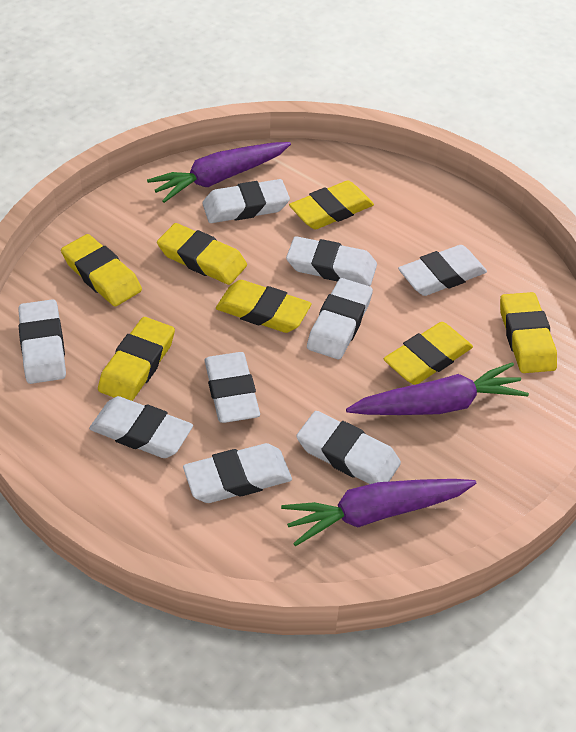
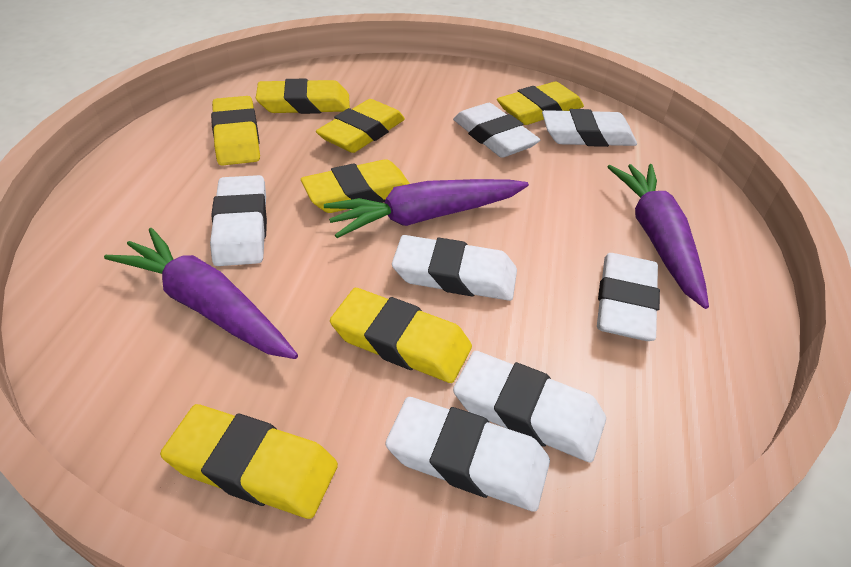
white eraser: 9 -> 7

